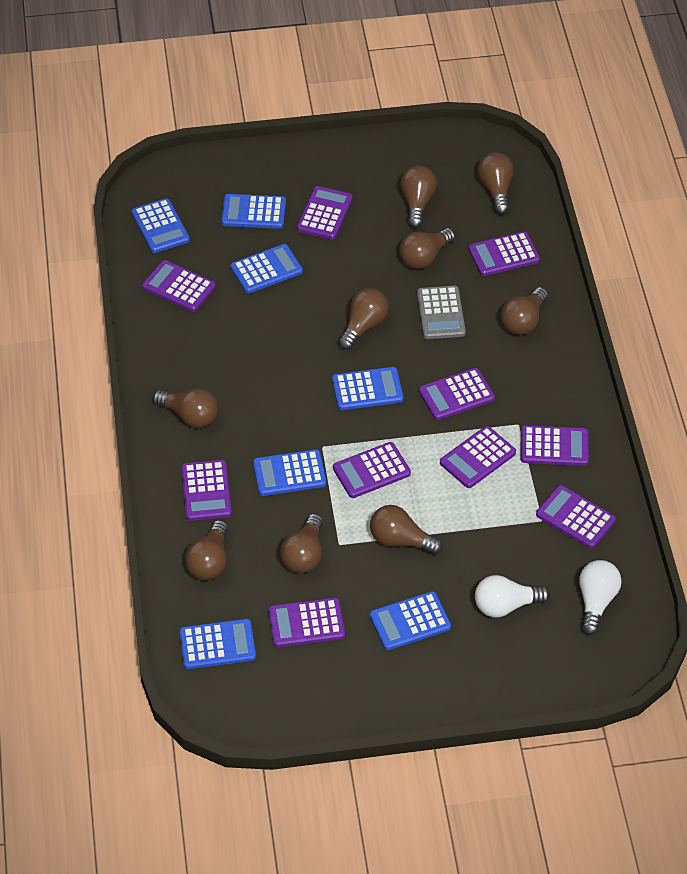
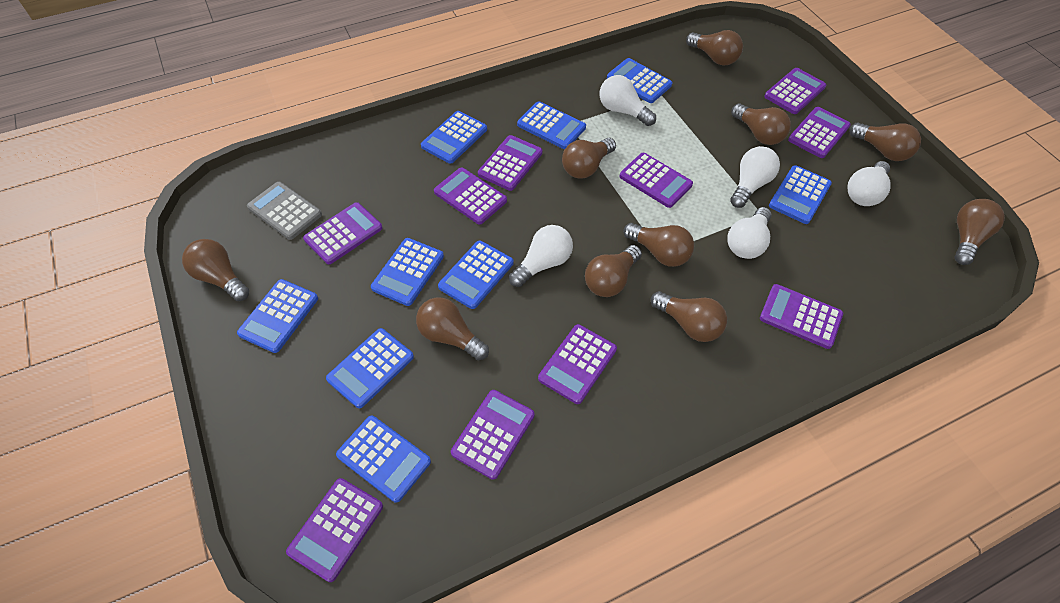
blue calculator: 7 -> 9
brown light bulb: 9 -> 10
white light bulb: 2 -> 5

